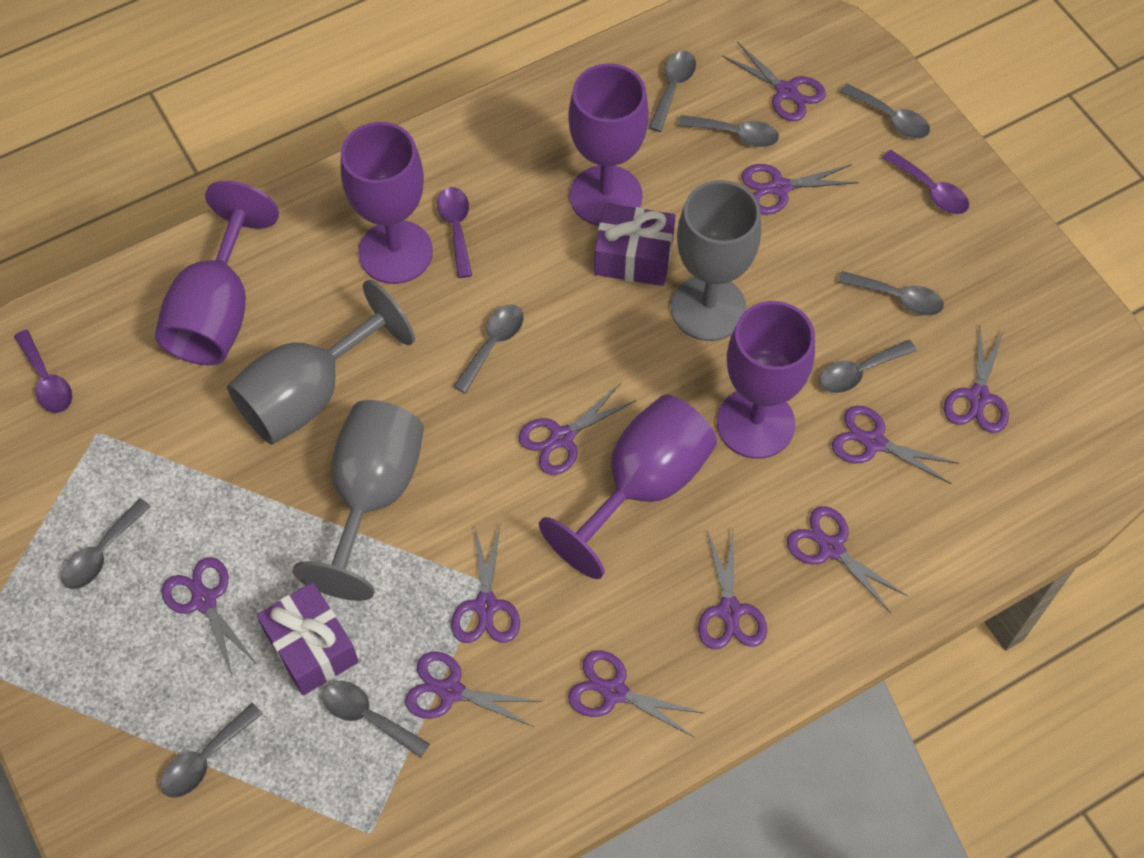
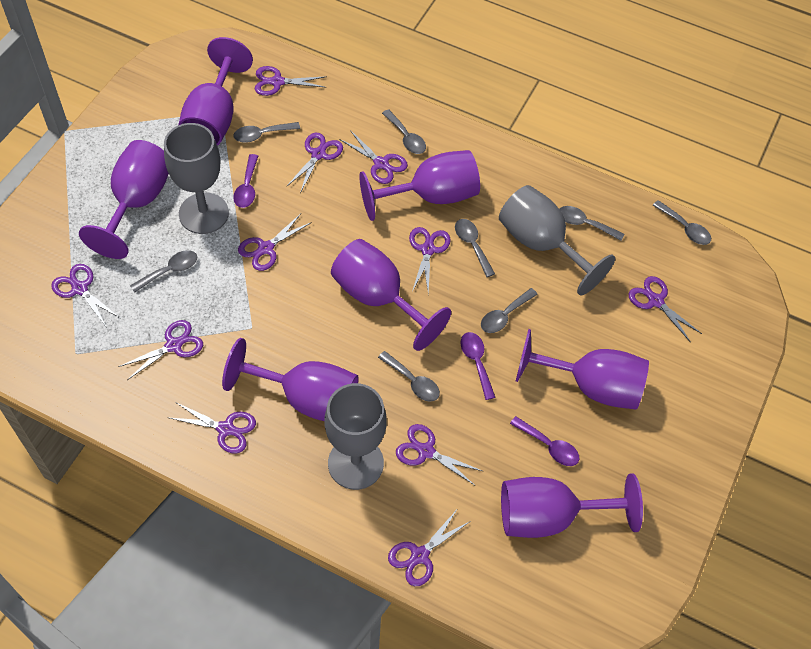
grey spoon: 9 -> 8
purple gift: 2 -> 0
purple goblet: 5 -> 7

